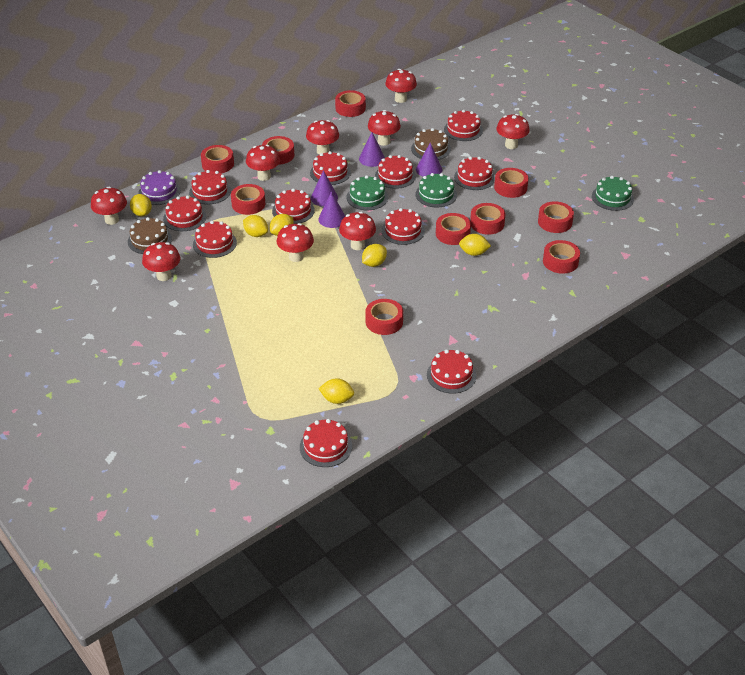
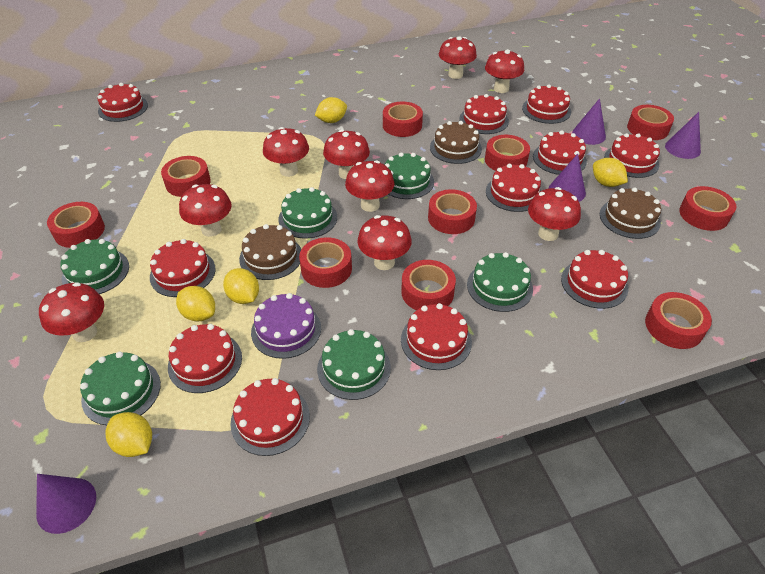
brown cake: 2 -> 3
green cake: 3 -> 6
yellow lemon: 6 -> 5

